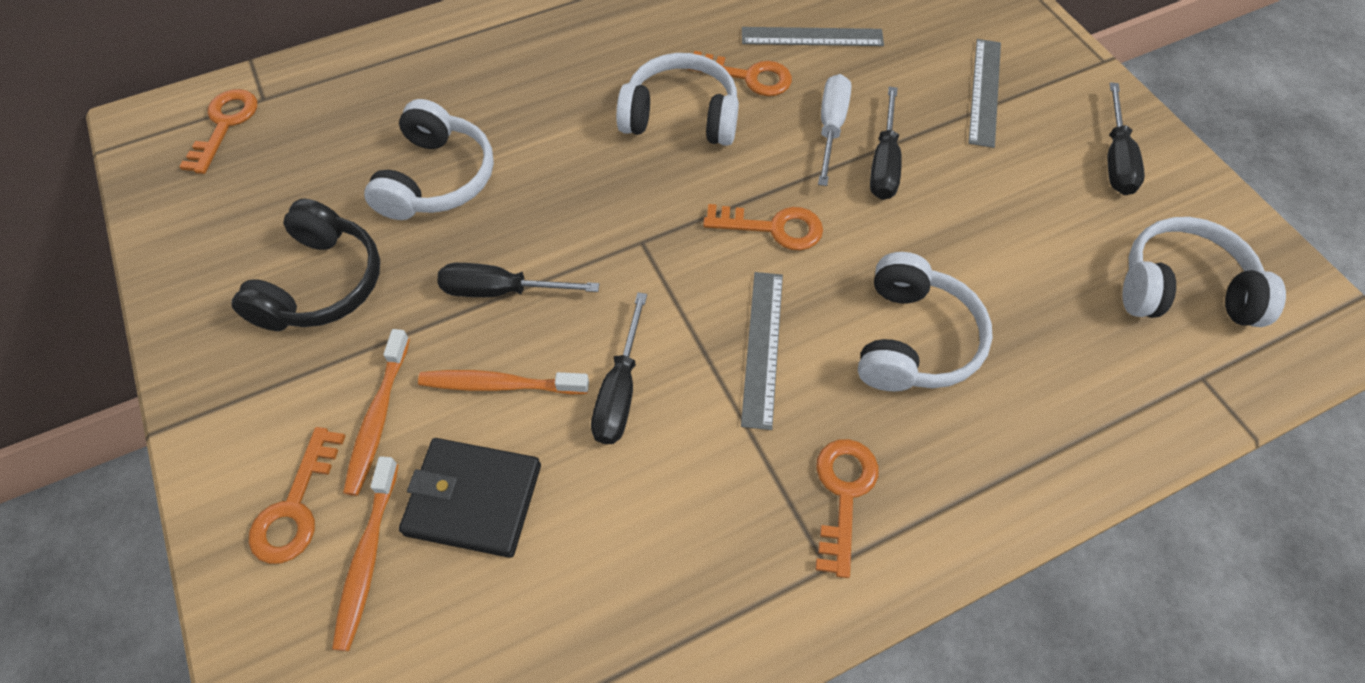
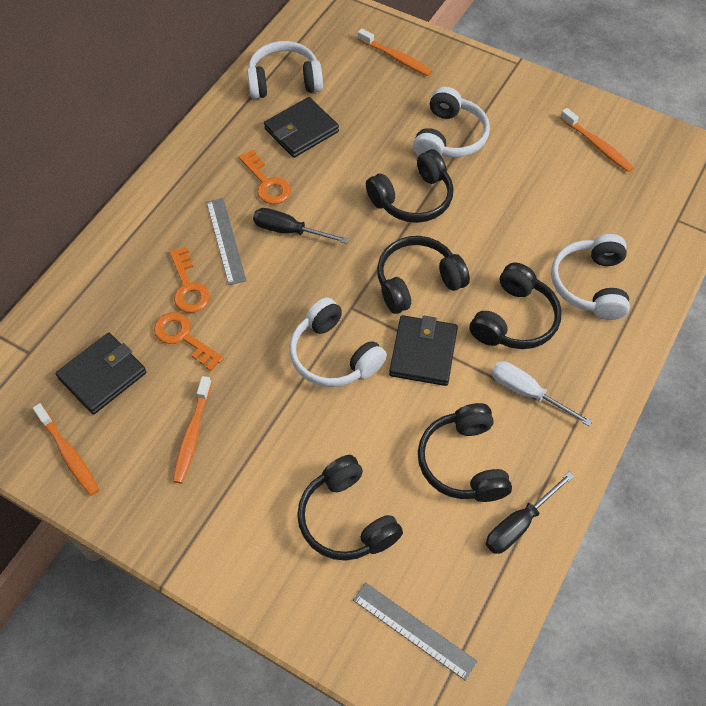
black headphones: 1 -> 5
black screwdriver: 4 -> 2
black wallet: 1 -> 3
grey ruler: 3 -> 2
orange key: 5 -> 3
orange toothbrush: 3 -> 4

